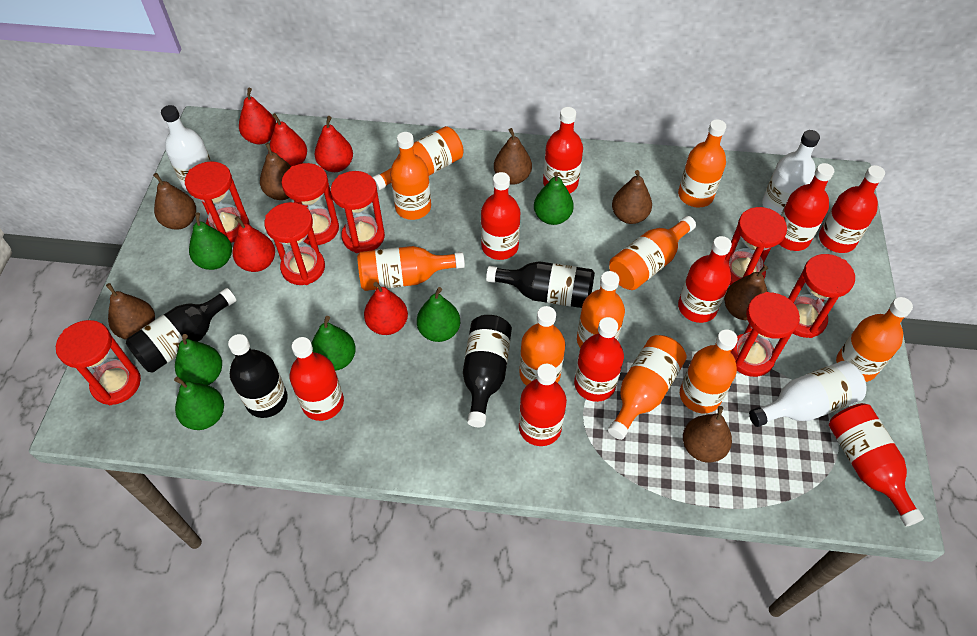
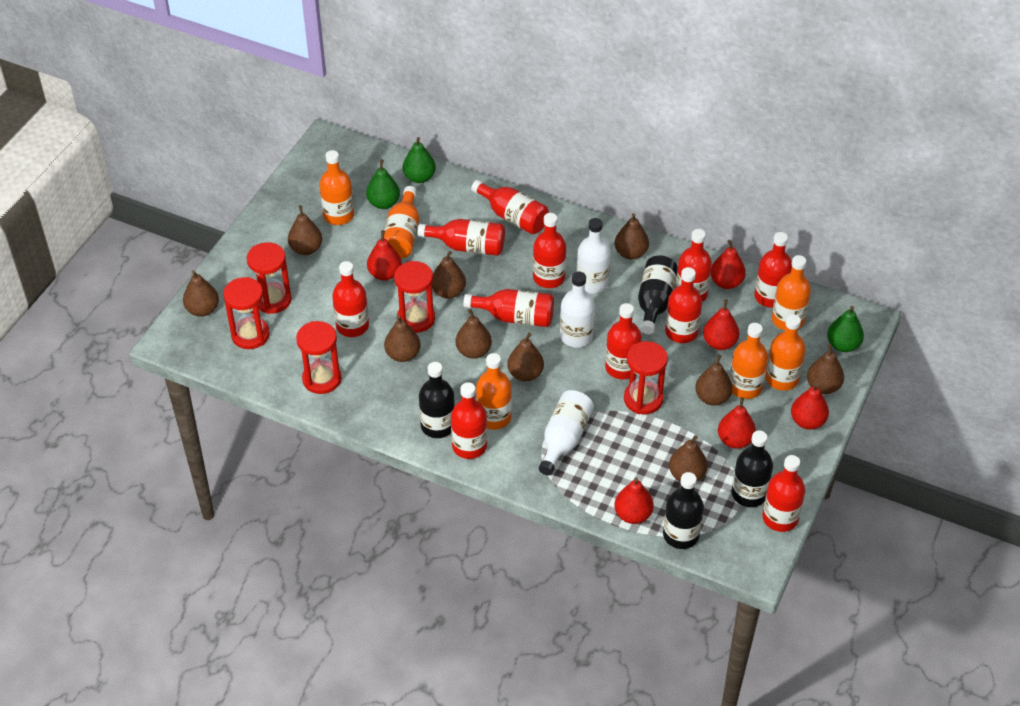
brown pear: 7 -> 10
green pear: 6 -> 3
orange bottle: 10 -> 6
red bottle: 9 -> 11
red hourglass: 8 -> 5
red pear: 5 -> 6

